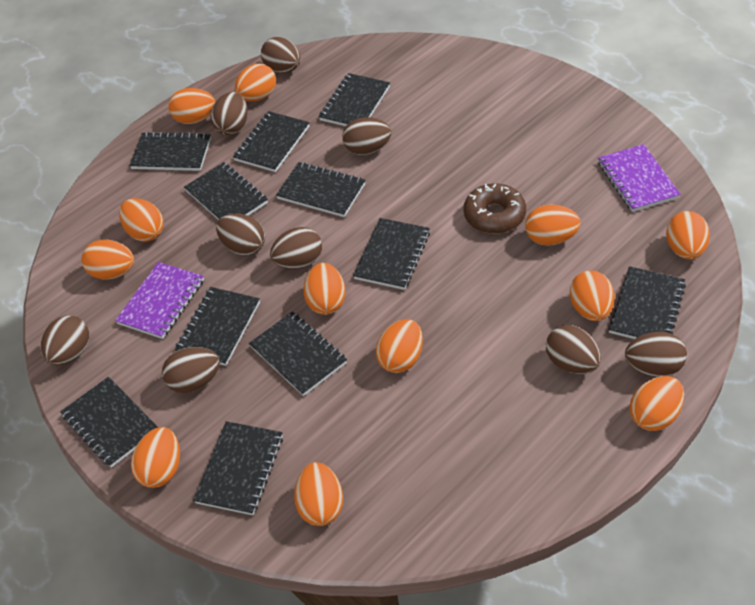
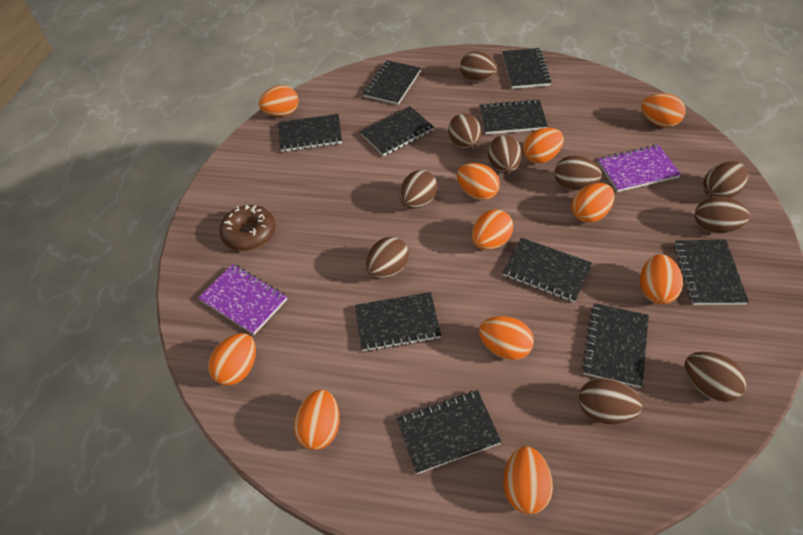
black notebook: 11 -> 10
brown egg: 9 -> 10
orange egg: 12 -> 11

